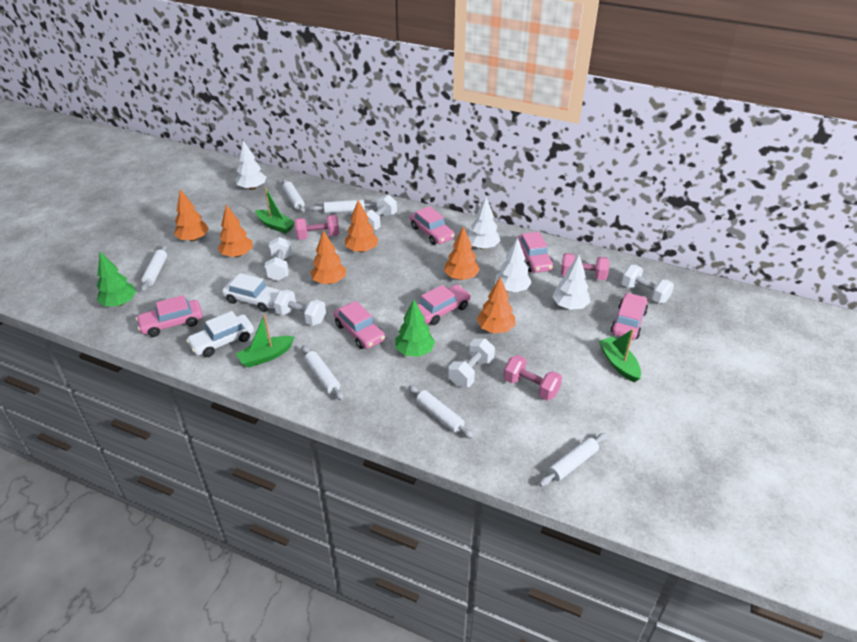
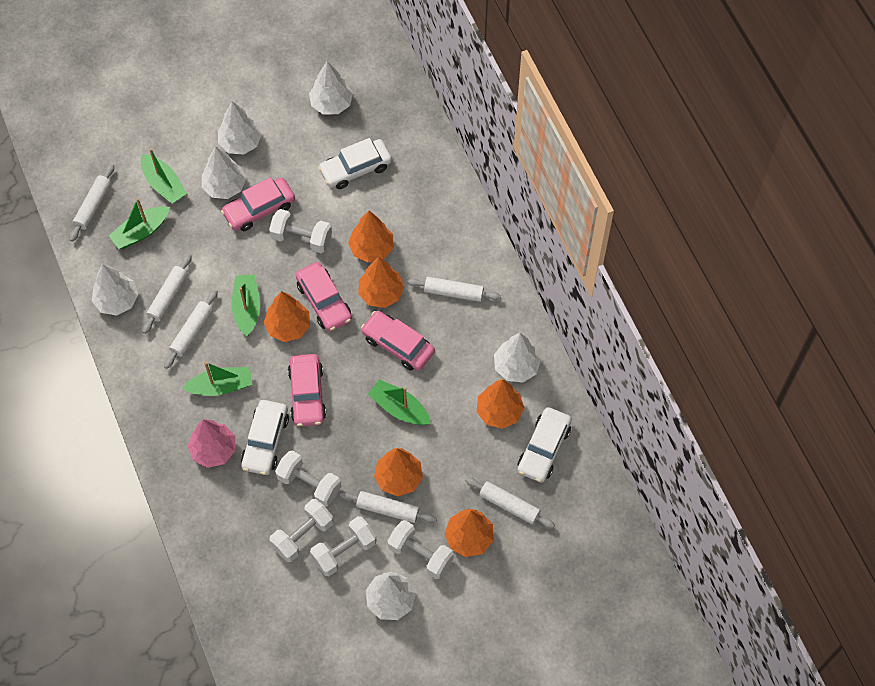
green boat: 3 -> 5
green tree: 2 -> 0
pink car: 6 -> 4
pink dumbbell: 3 -> 0
pink tree: 0 -> 1
white car: 2 -> 3
white tree: 4 -> 6

